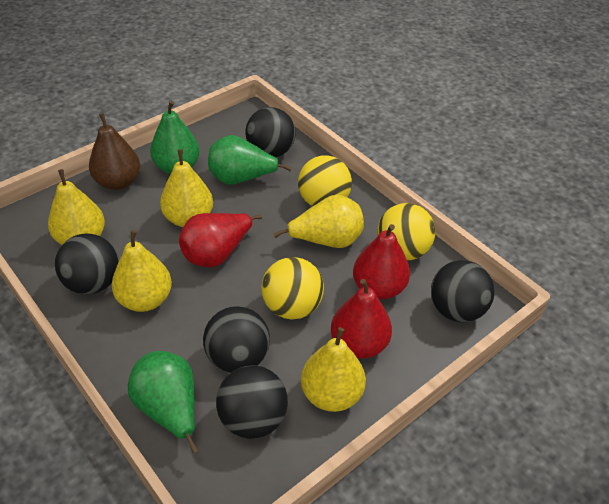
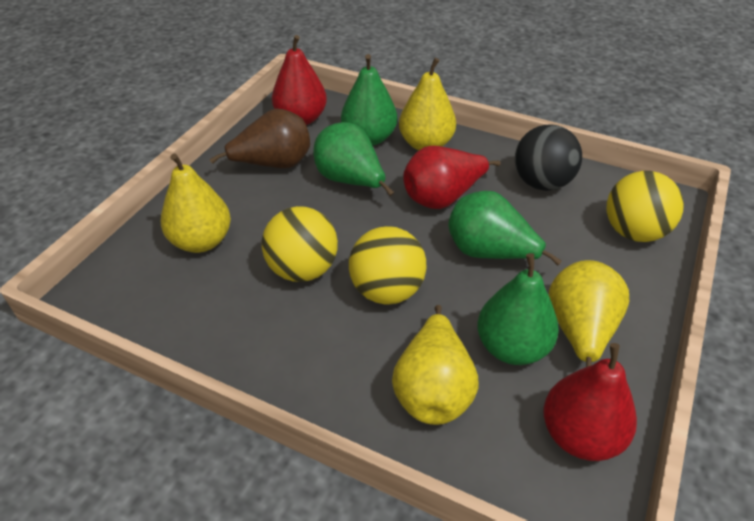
black ball: 5 -> 1
green pear: 3 -> 4
yellow pear: 5 -> 4

